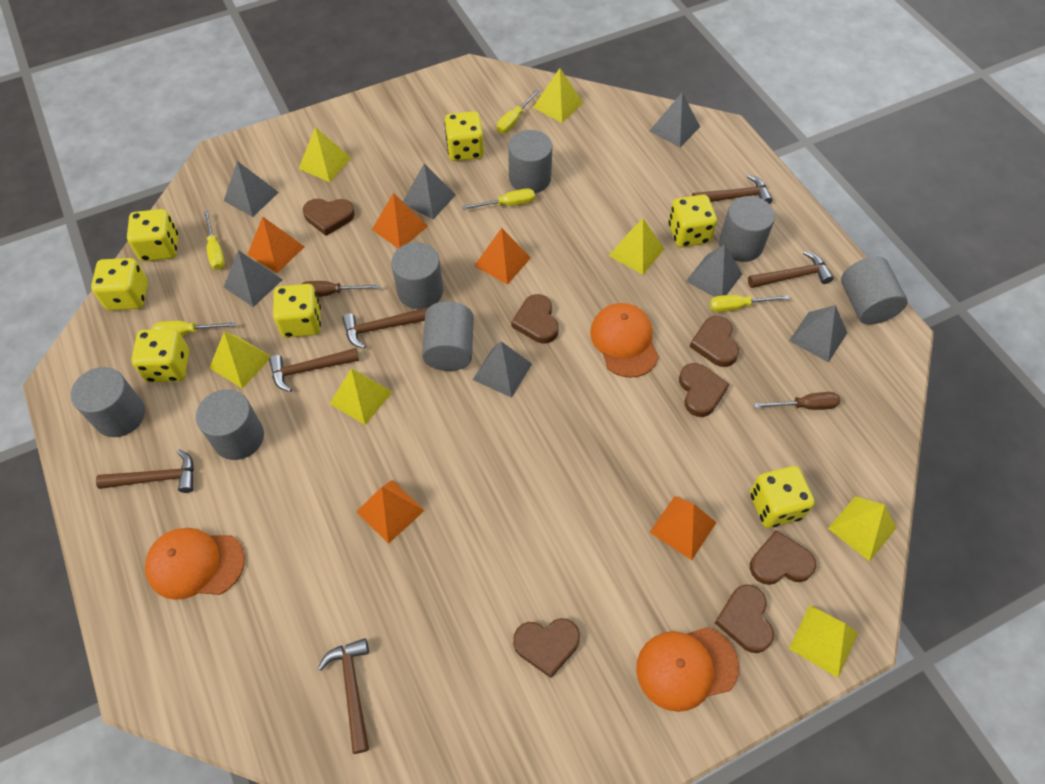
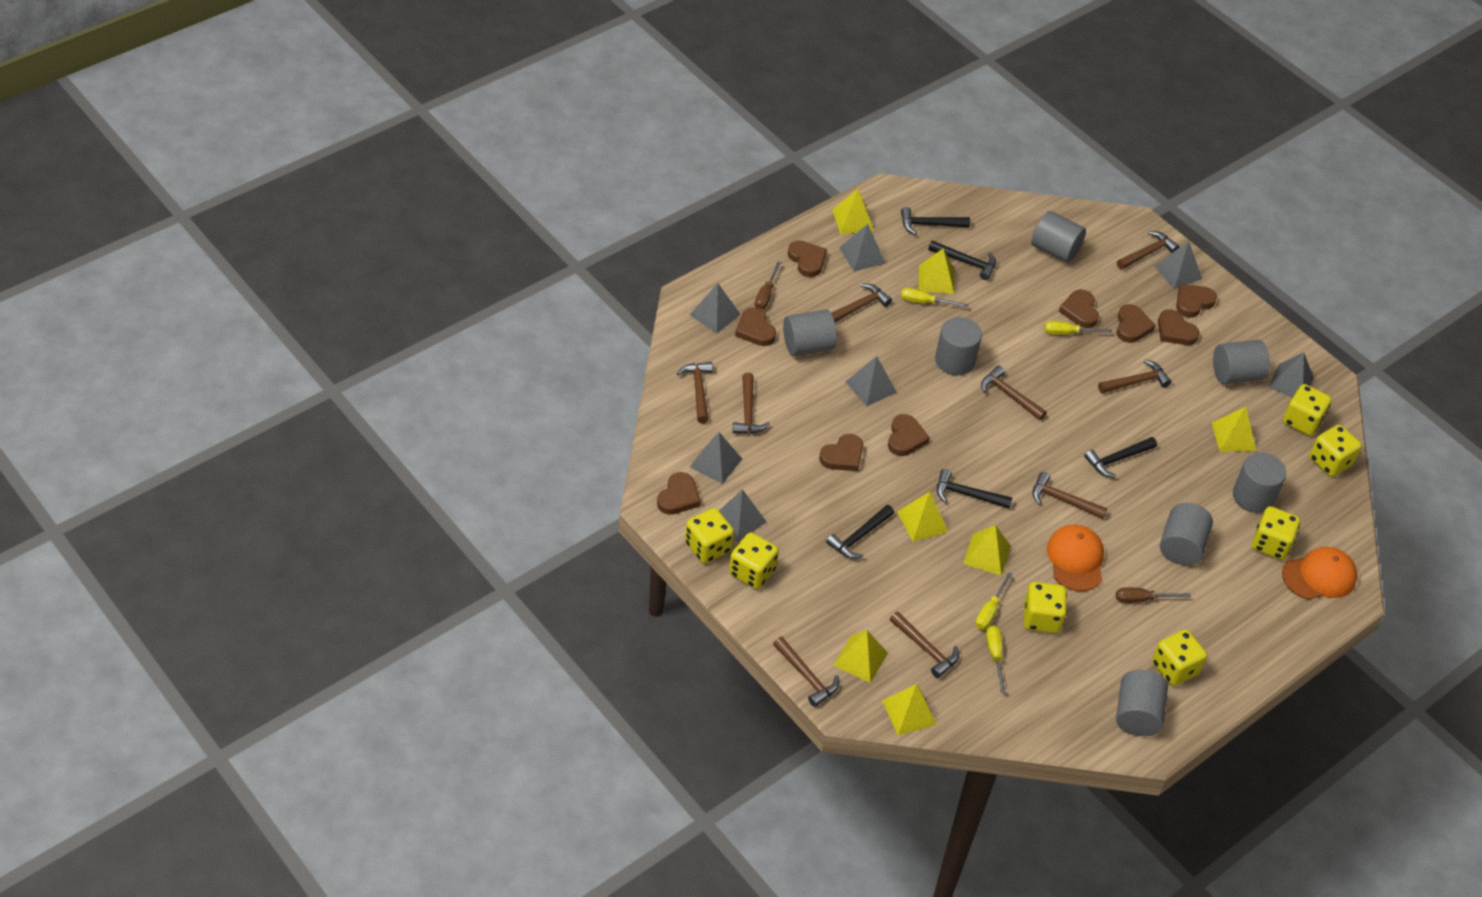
black hammer: 0 -> 5
brown hammer: 6 -> 9
brown heart: 7 -> 9
orange cap: 3 -> 2
orange pyramid: 5 -> 0
yellow screwdriver: 5 -> 4

